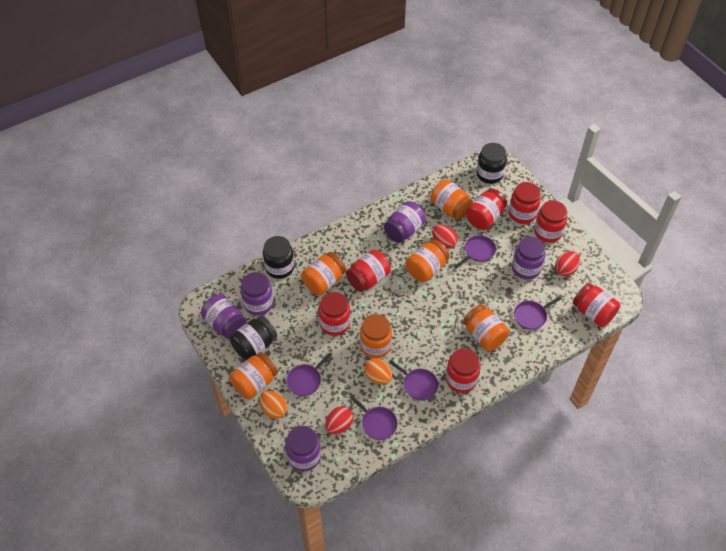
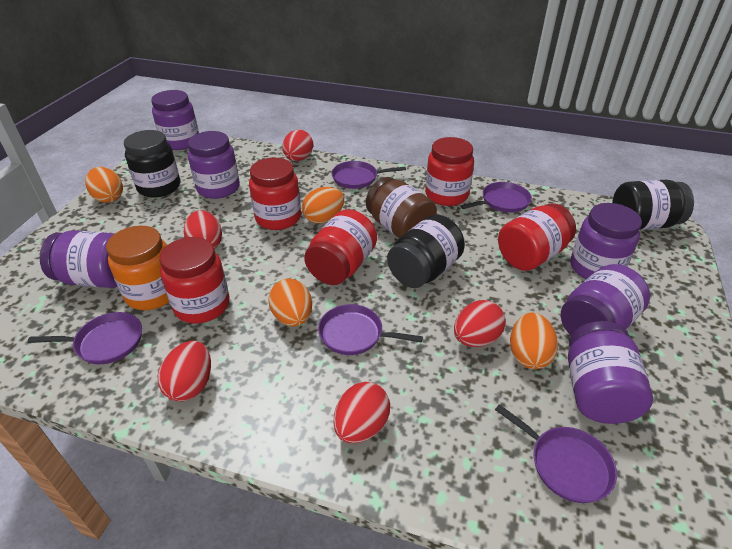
brown jar: 0 -> 1
orange egg: 2 -> 4
orange jar: 6 -> 1
purple jar: 5 -> 6
red egg: 3 -> 5
red jar: 7 -> 5

